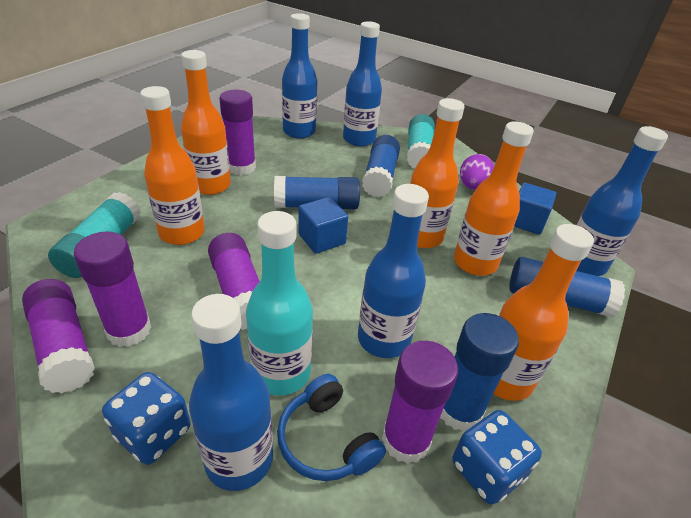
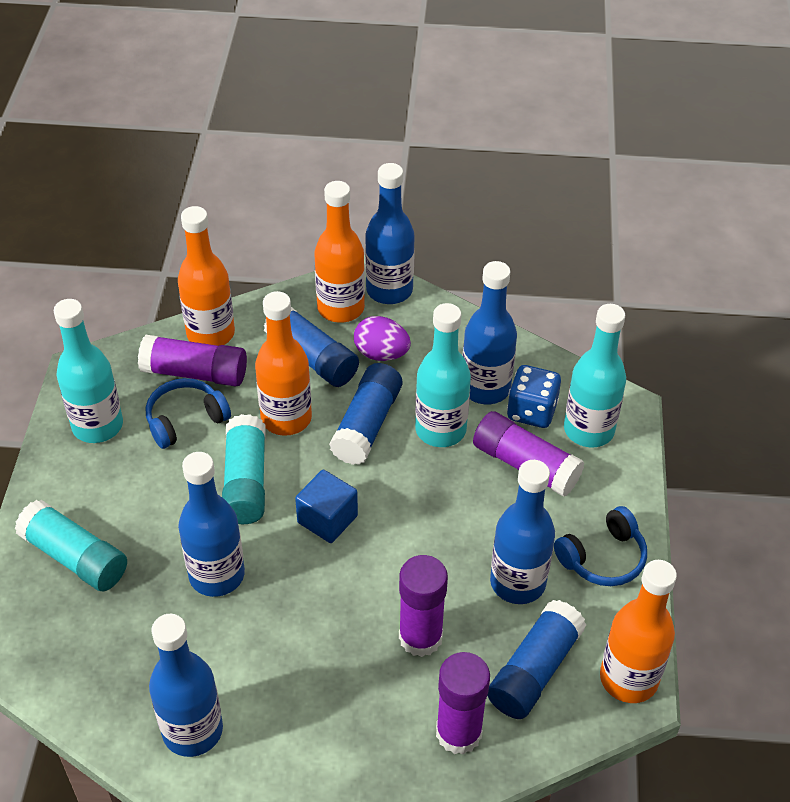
blue cube: 2 -> 1
blue dice: 2 -> 1
blue glue stick: 4 -> 3
blue headphones: 1 -> 2
orange bottle: 5 -> 4
purple glue stick: 5 -> 4
turquoise bottle: 1 -> 3

